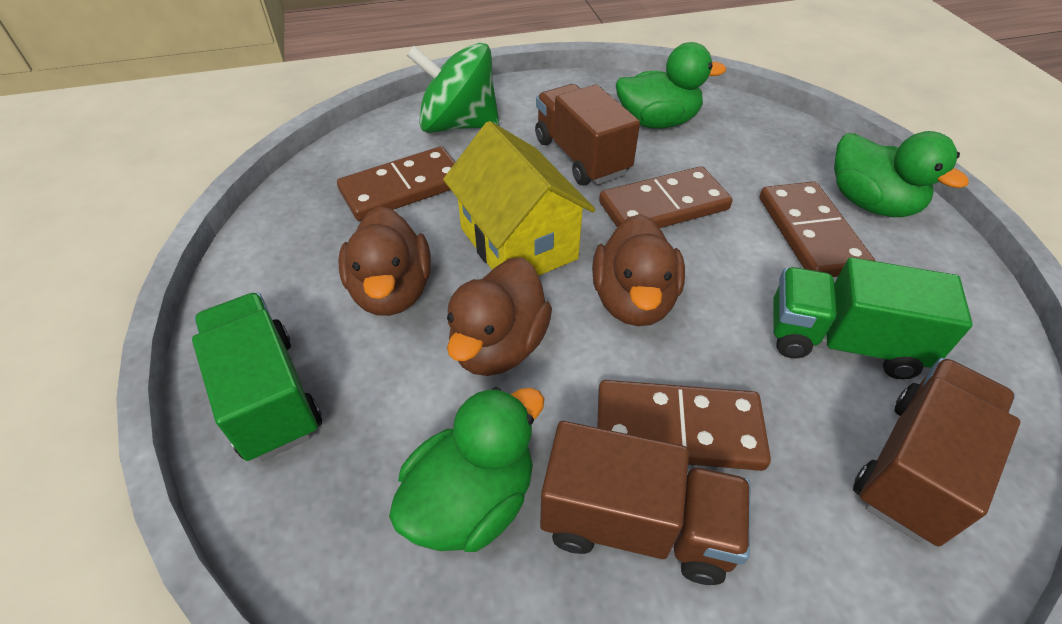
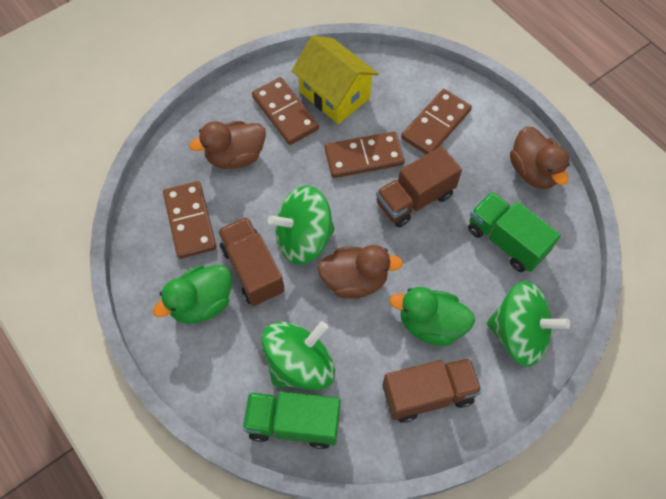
green duck: 3 -> 2
green spinning top: 1 -> 3

